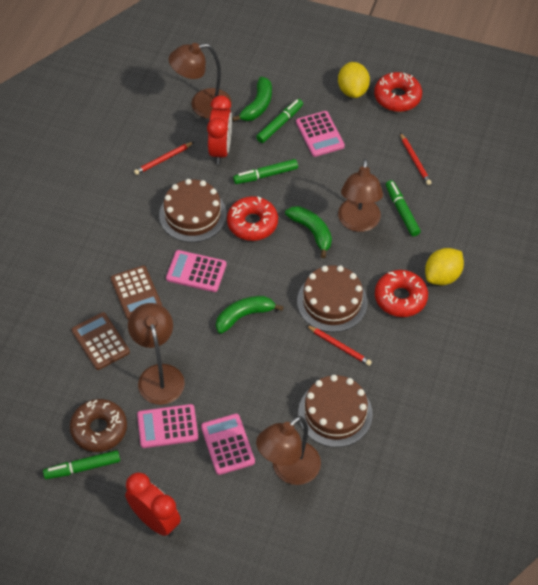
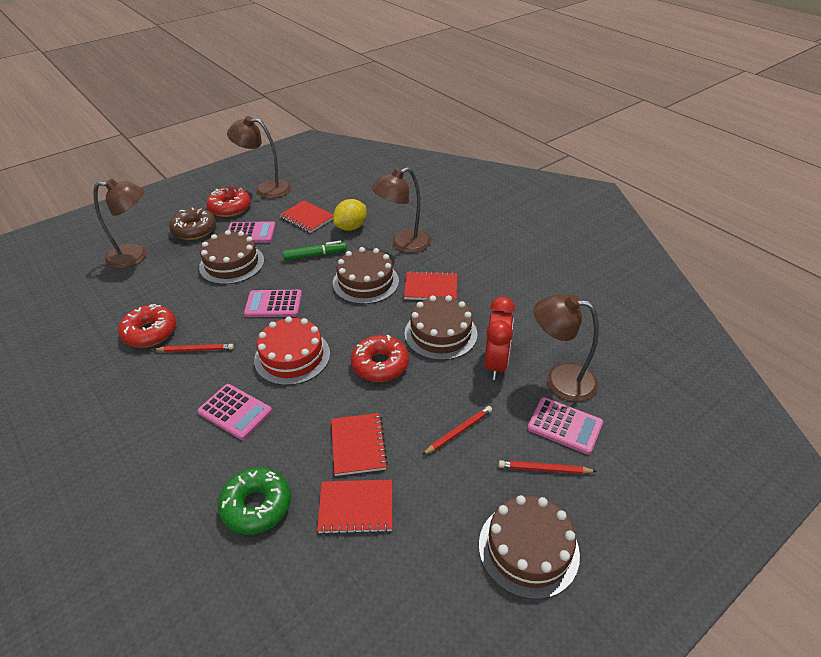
brown cake: 3 -> 4
brown calculator: 2 -> 0
green banana: 3 -> 0
green donut: 0 -> 1
green marker: 4 -> 1
red cake: 0 -> 1
red clock: 2 -> 1
red notebook: 0 -> 4
yellow lemon: 2 -> 1

